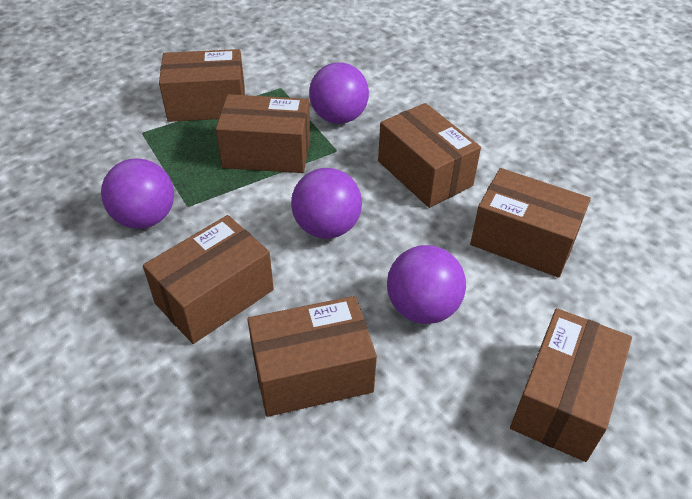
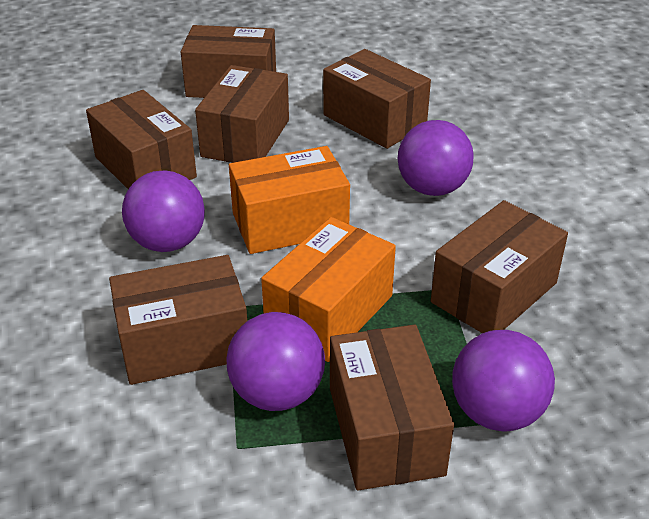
orange box: 0 -> 2

